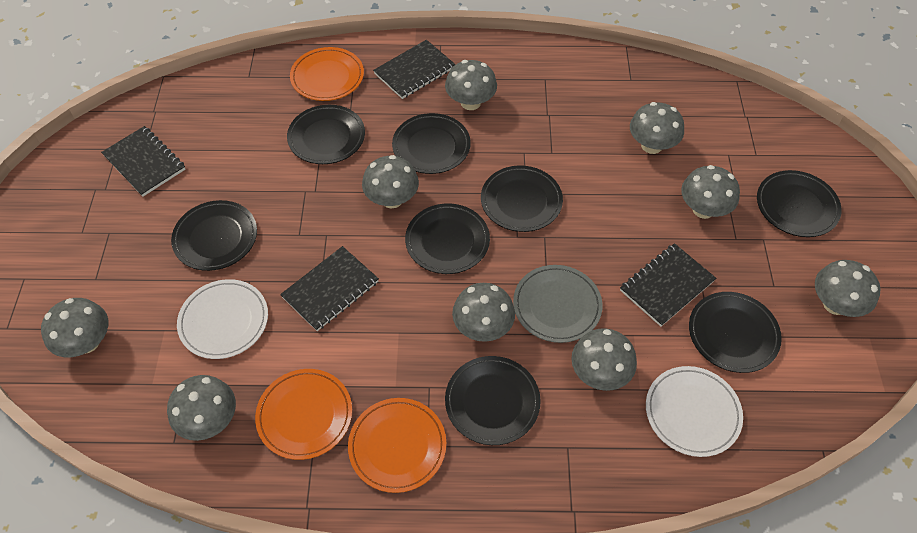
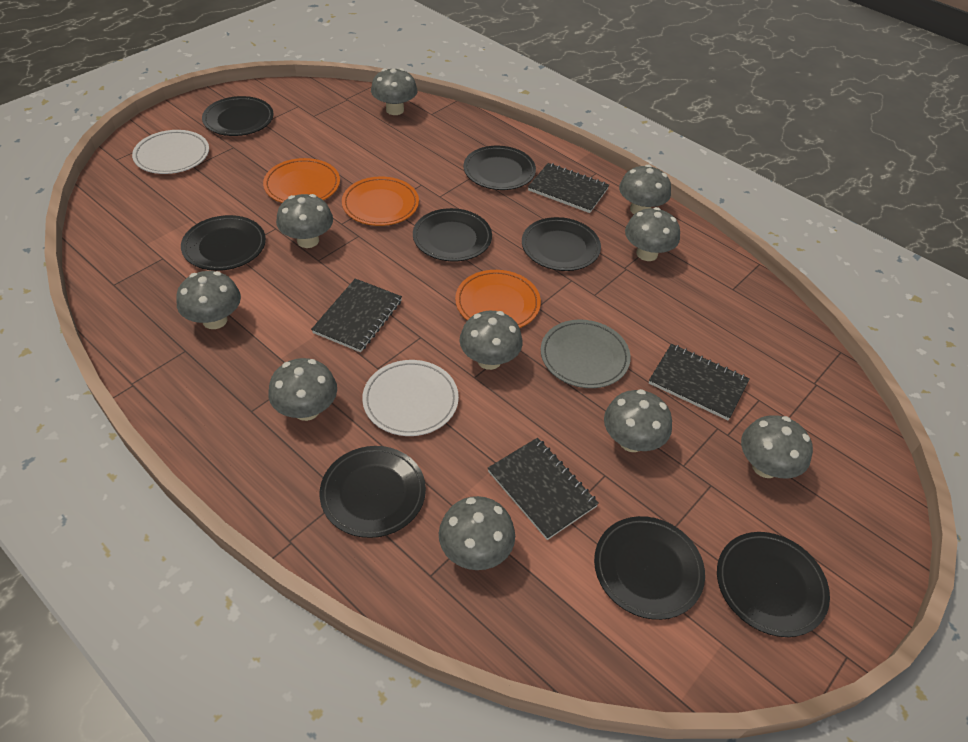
grey mushroom: 9 -> 10

